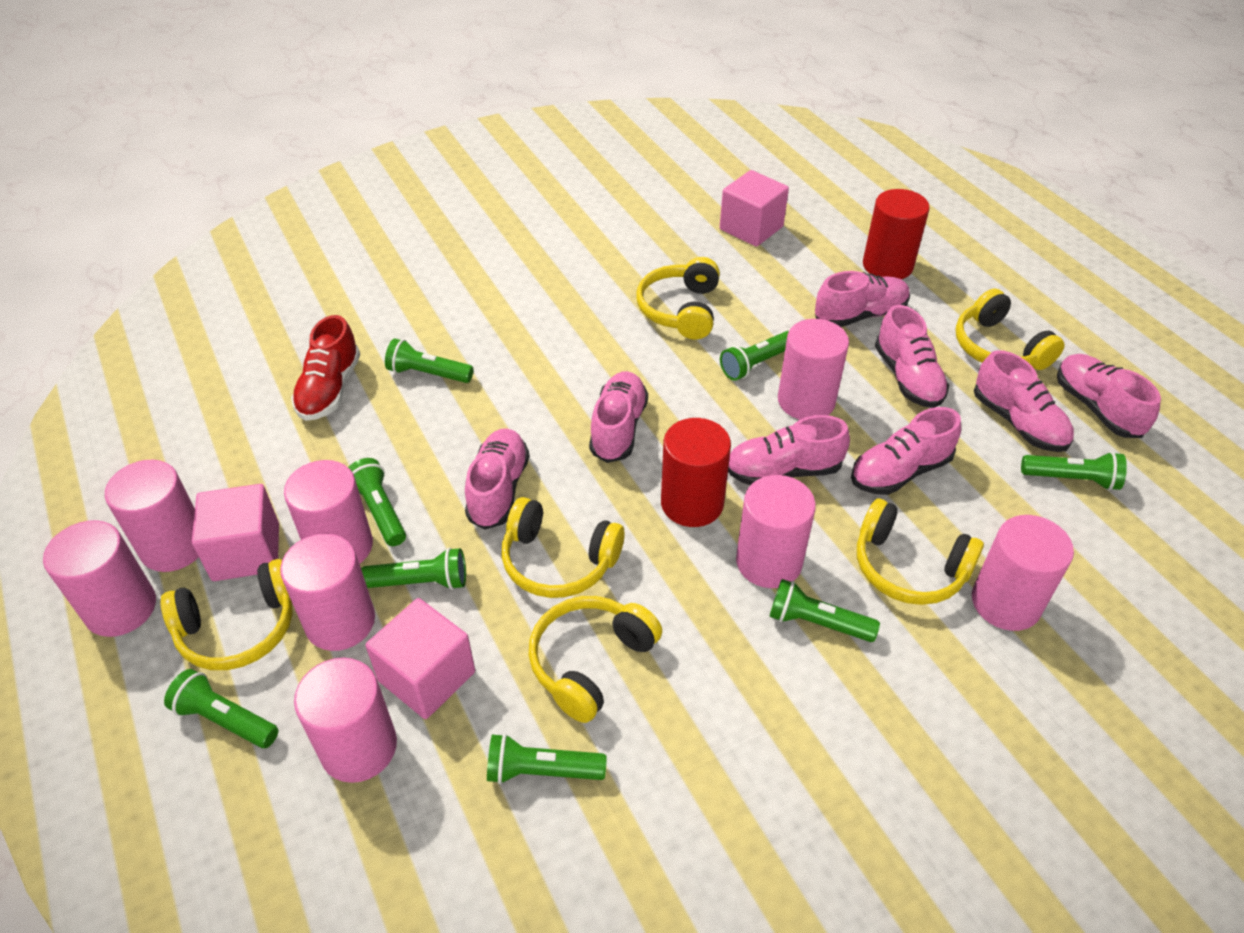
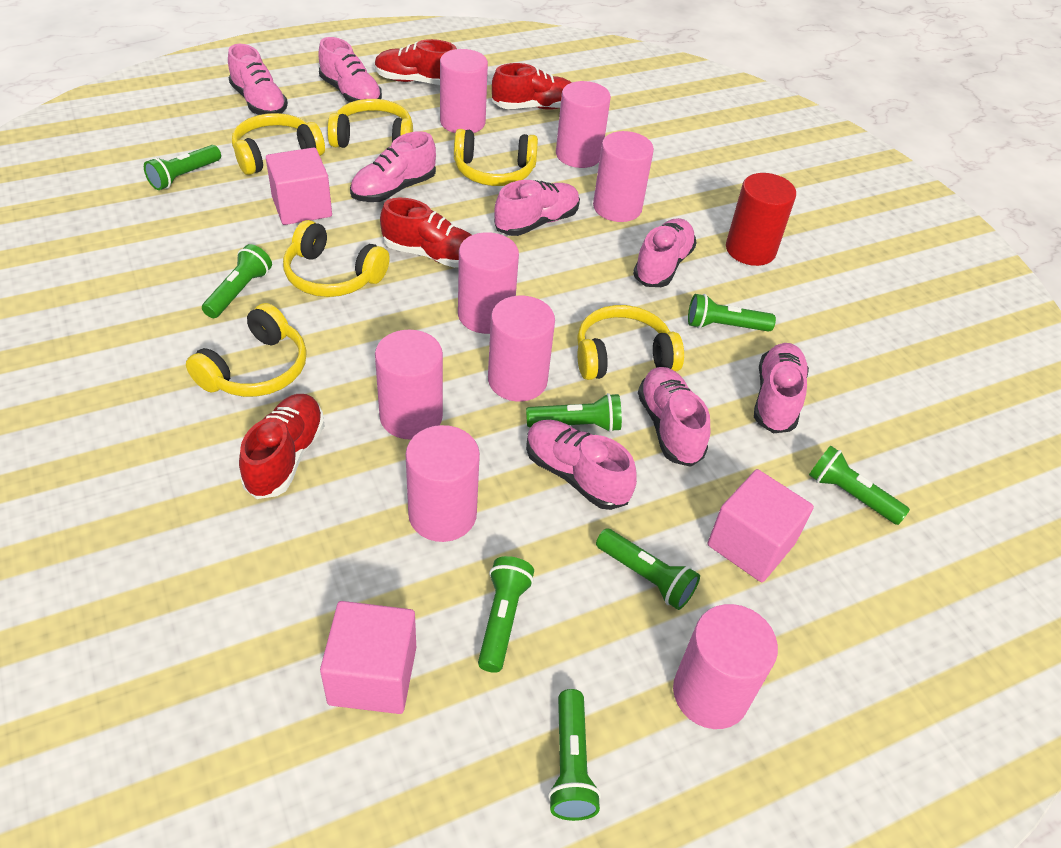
red cylinder: 2 -> 1
red shoe: 1 -> 4

